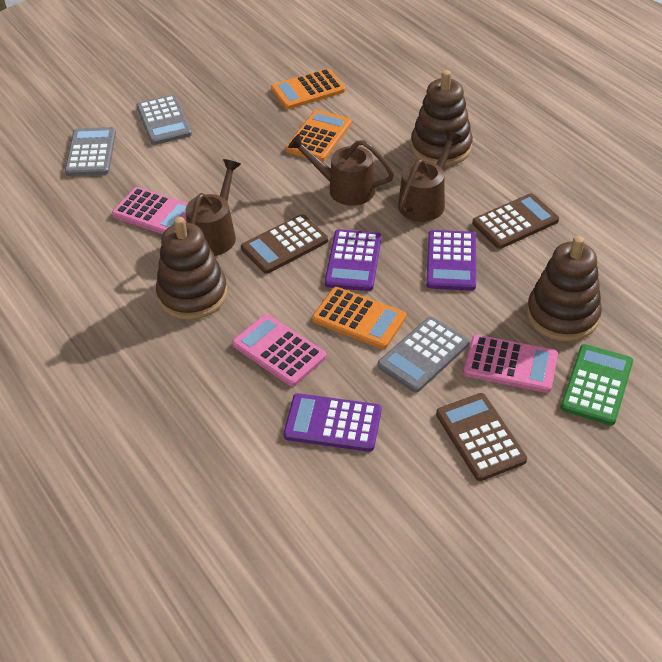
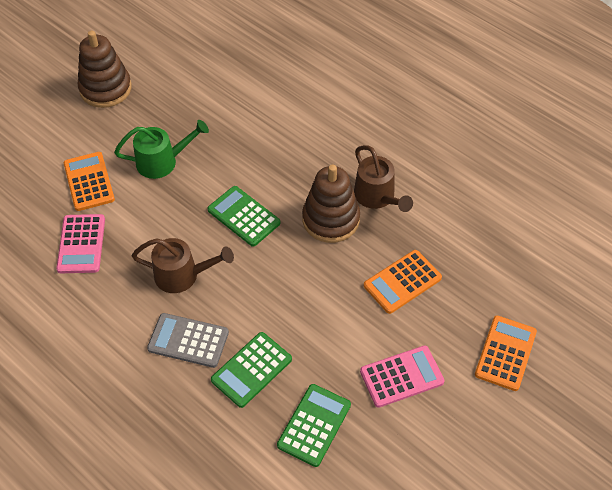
brown calculator: 3 -> 0
brown stacking toy: 3 -> 2
brown watering can: 3 -> 2
green calculator: 1 -> 3
green watering can: 0 -> 1
grey calculator: 3 -> 1
pink calculator: 3 -> 2
purple calculator: 3 -> 0

